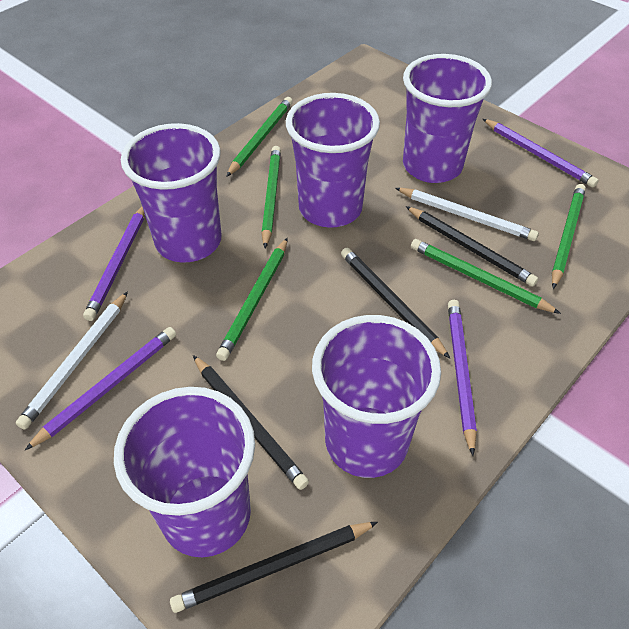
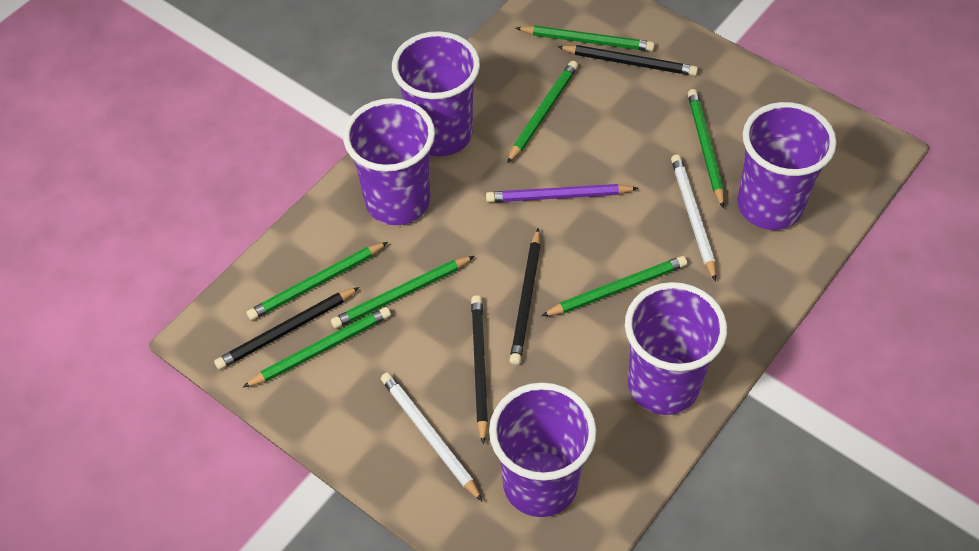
green pencil: 5 -> 7
purple pencil: 4 -> 1

